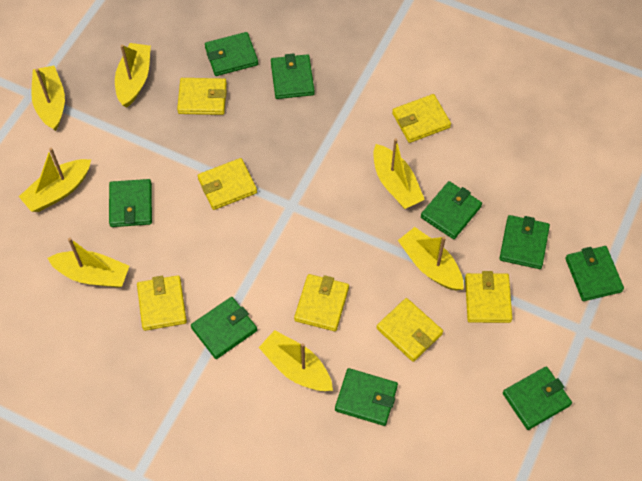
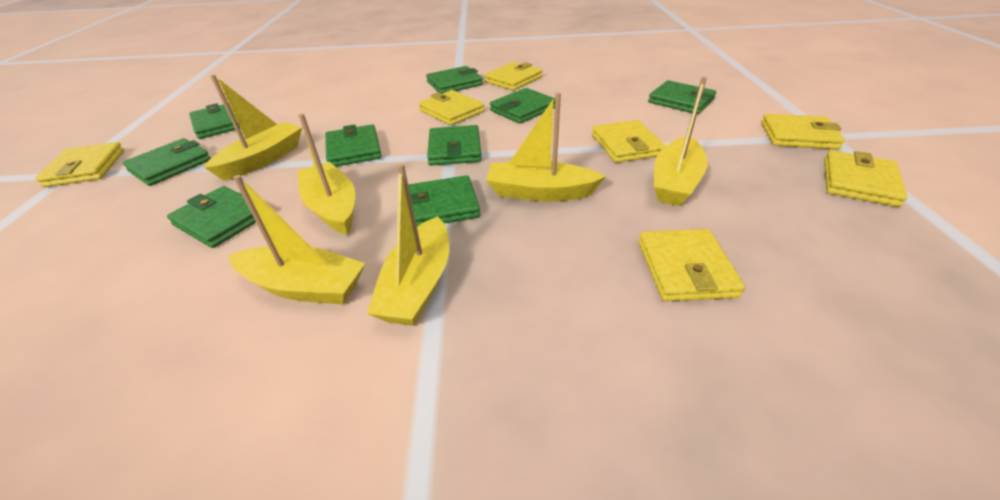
yellow boat: 7 -> 6

